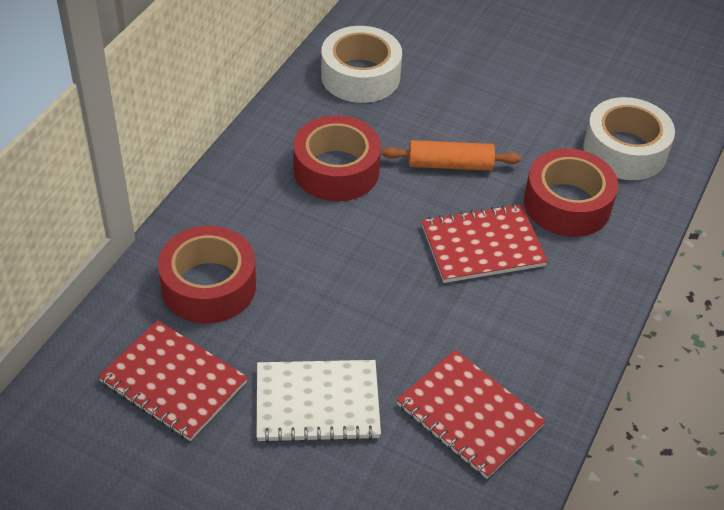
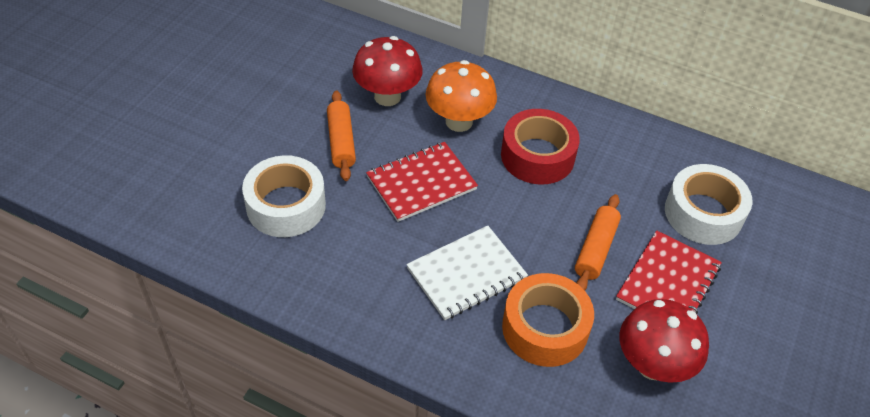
orange mushroom: 0 -> 1
orange rolling pin: 1 -> 2
orange tape: 0 -> 1
red mushroom: 0 -> 2
red notebook: 3 -> 2
red tape: 3 -> 1

